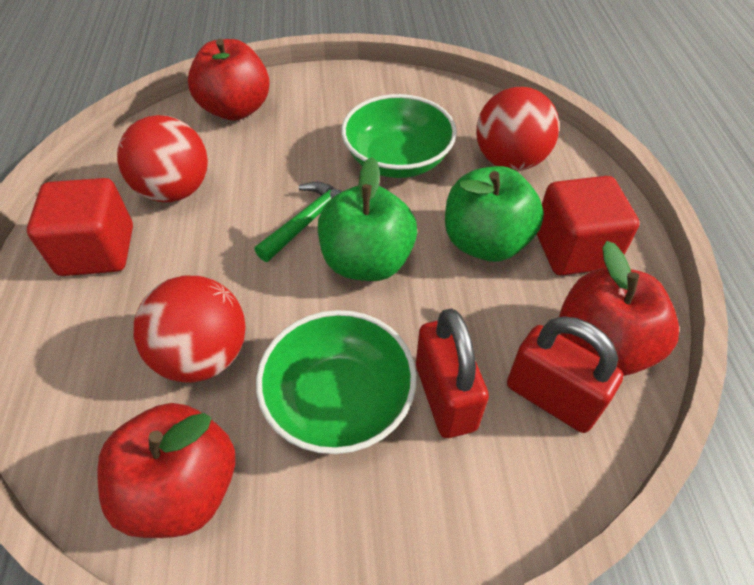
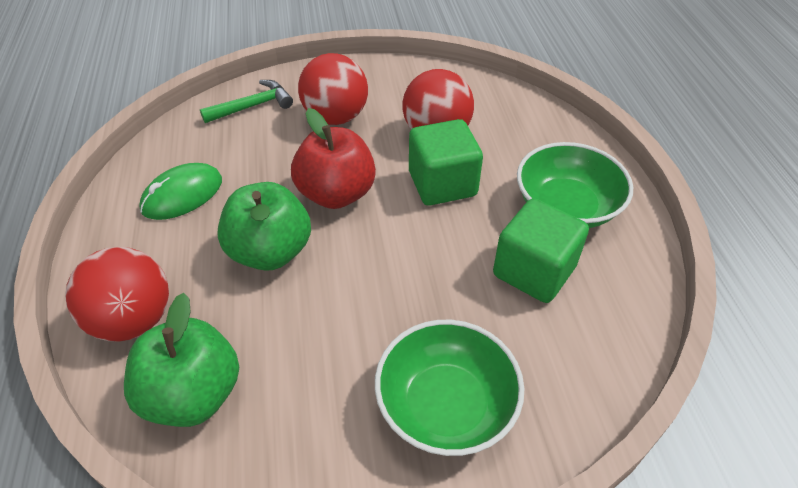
green cube: 0 -> 2
green mouse: 0 -> 1
red apple: 3 -> 1
red cube: 2 -> 0
red padlock: 2 -> 0

